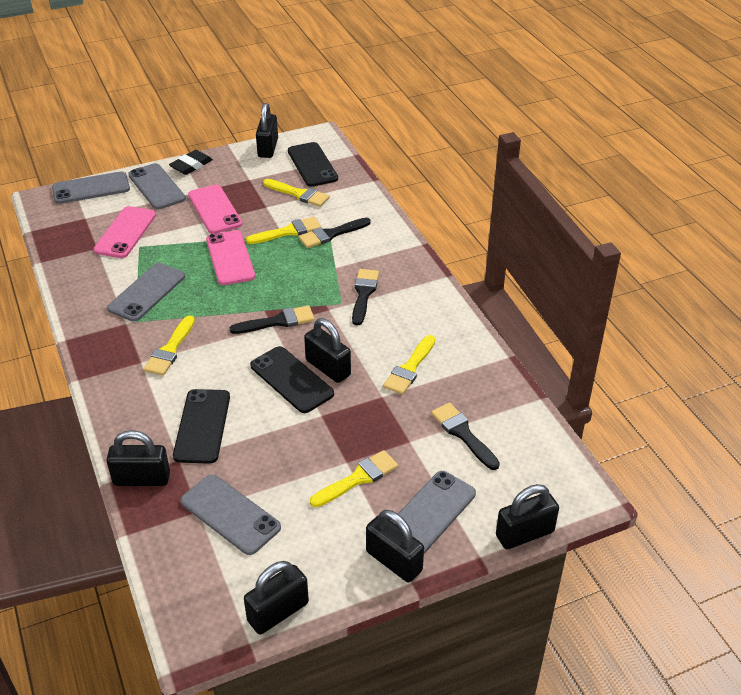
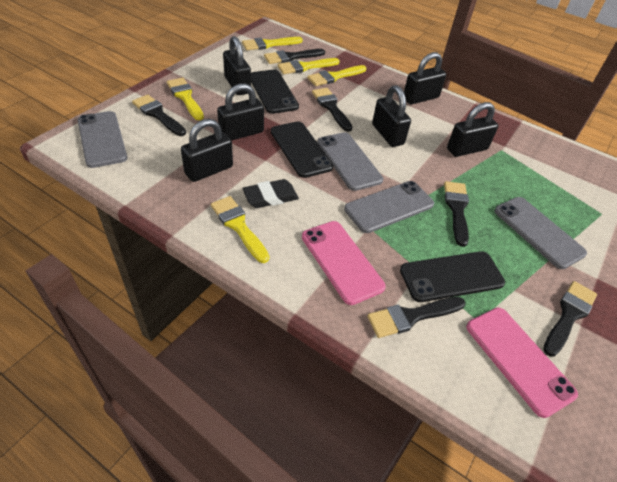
black brush: 4 -> 6
grey phone: 5 -> 4
pink phone: 3 -> 2

